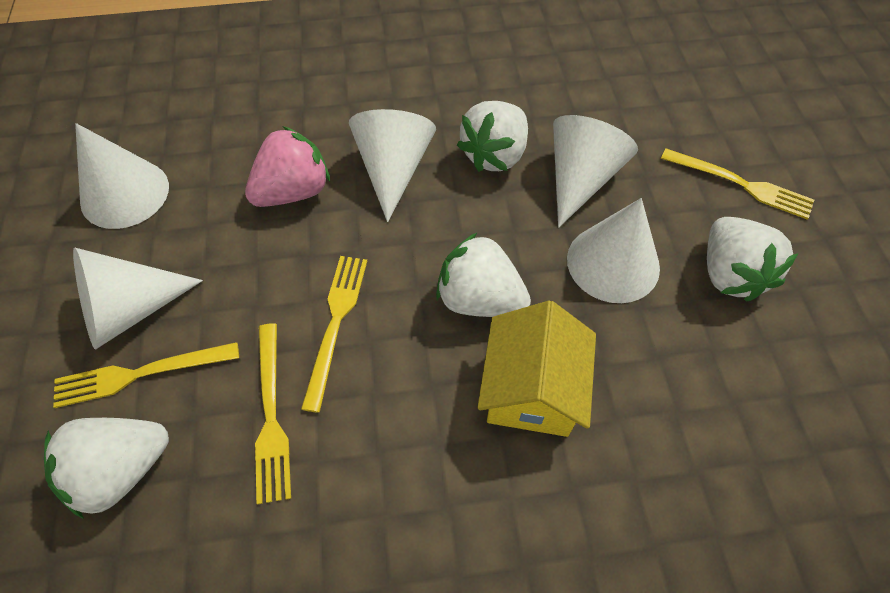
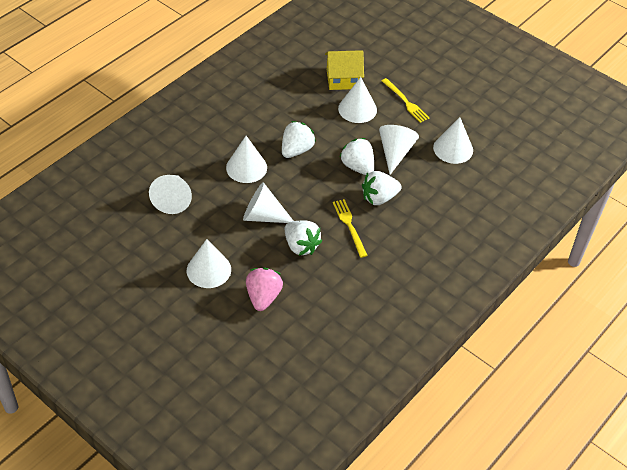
white cone: 5 -> 7
yellow fork: 4 -> 2

